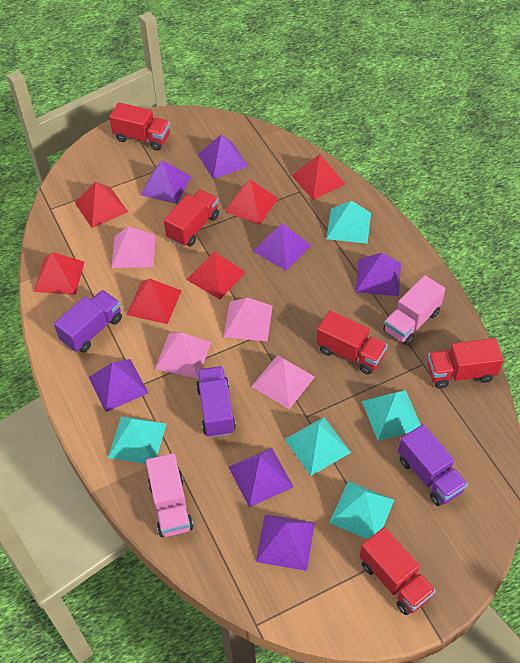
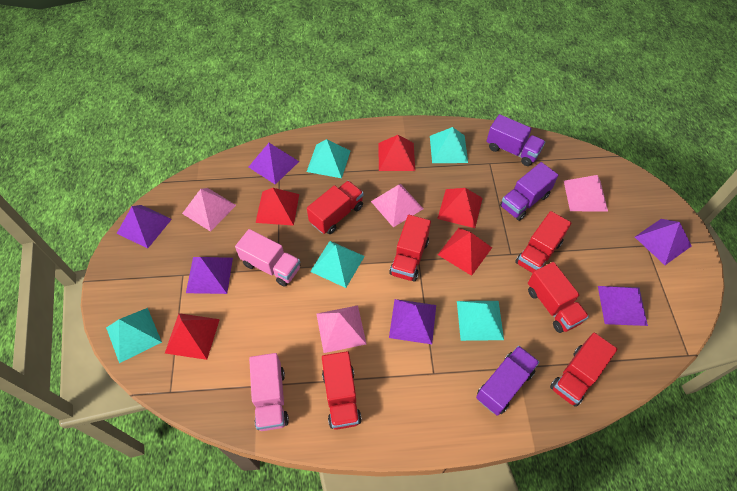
purple pyramid: 7 -> 6
red pyramid: 6 -> 5
red truck: 5 -> 6

